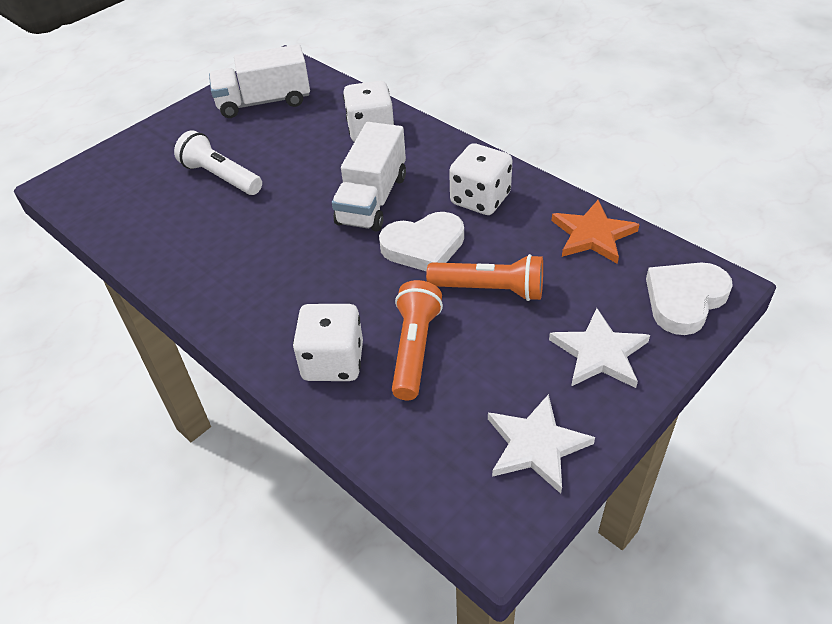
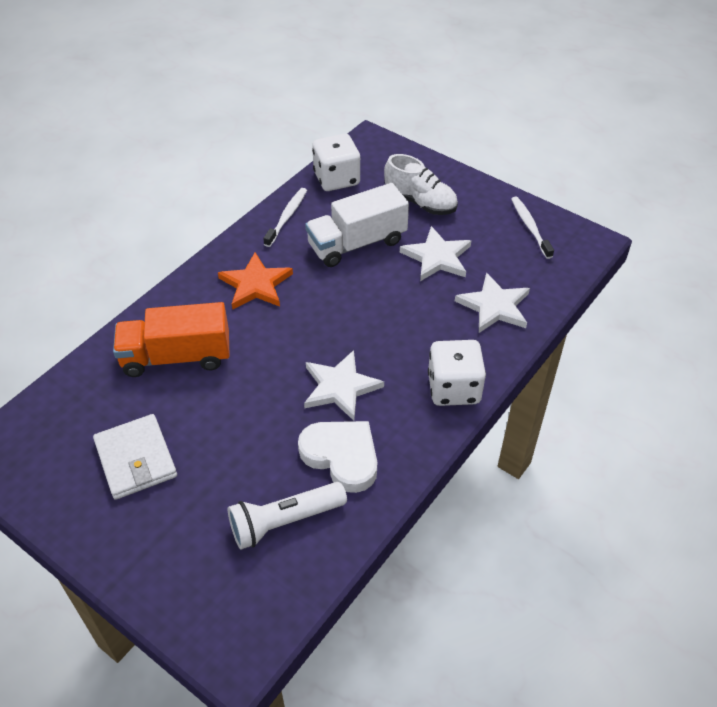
orange flashlight: 2 -> 0
orange truck: 0 -> 1
white dice: 3 -> 2
white heart: 2 -> 1
white shoe: 0 -> 1
white star: 2 -> 3
white toothbrush: 0 -> 2
white truck: 2 -> 1
white wallet: 0 -> 1

